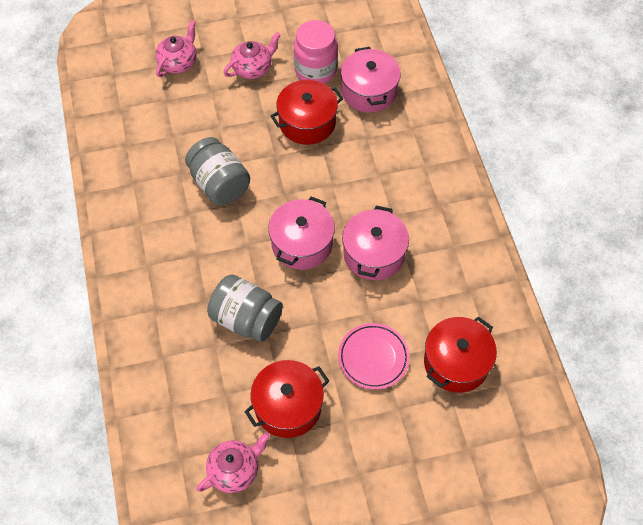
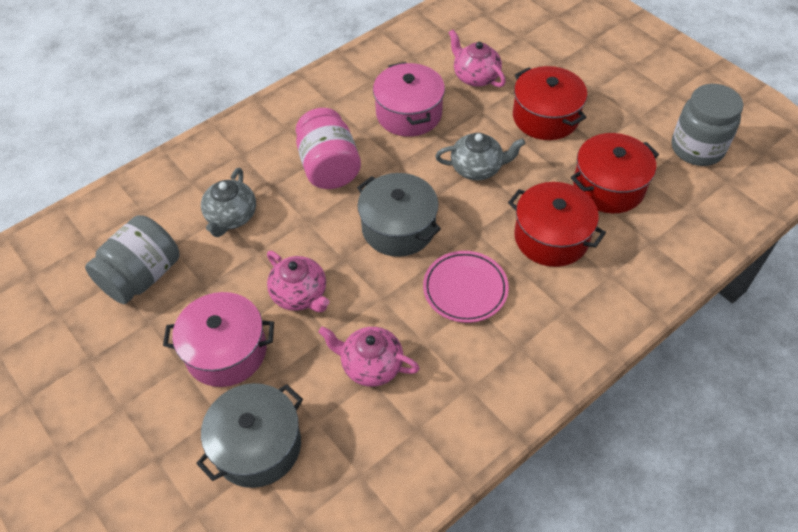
grey pot: 0 -> 2
grey teapot: 0 -> 2
pink pot: 3 -> 2

